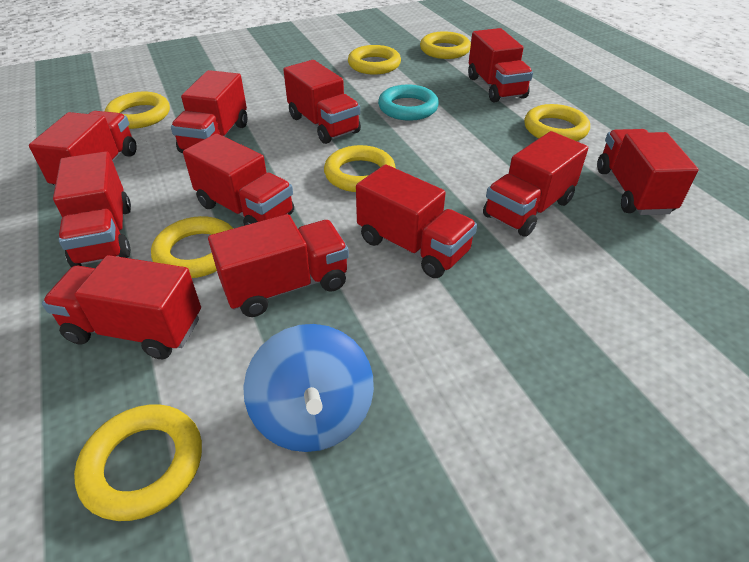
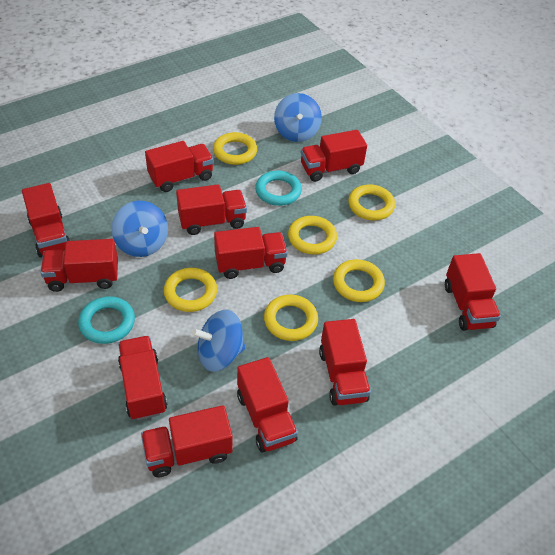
blue spinning top: 1 -> 3
turquoise ring: 1 -> 2
yellow ring: 7 -> 6

